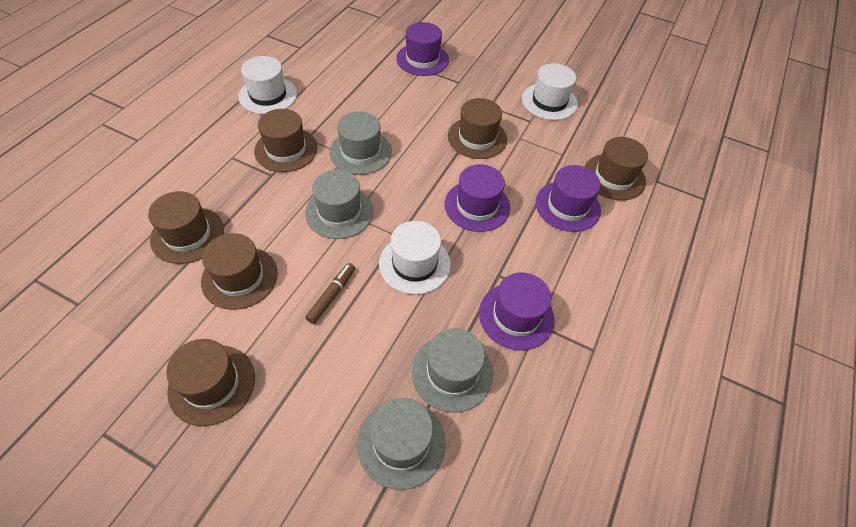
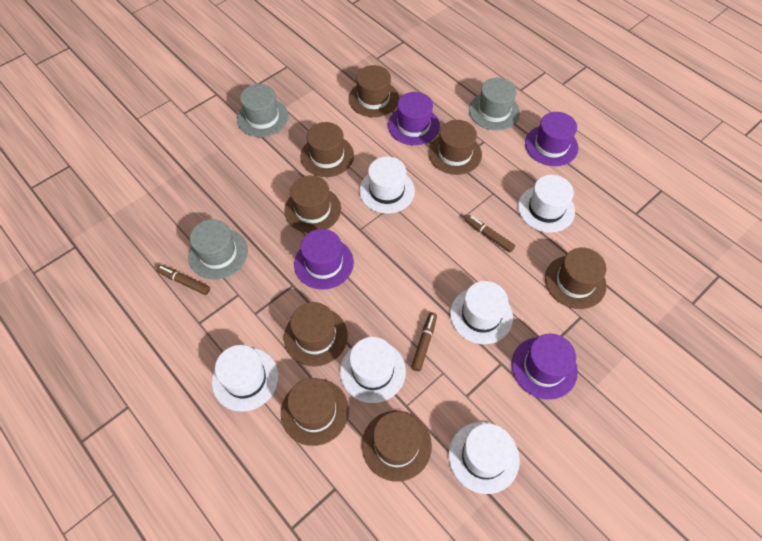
brown hat: 6 -> 8
brown marker: 1 -> 3
grey hat: 4 -> 3
white hat: 3 -> 6

